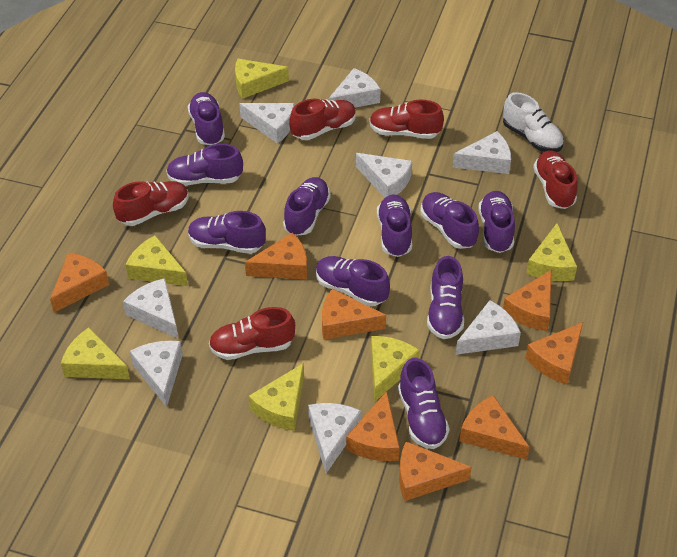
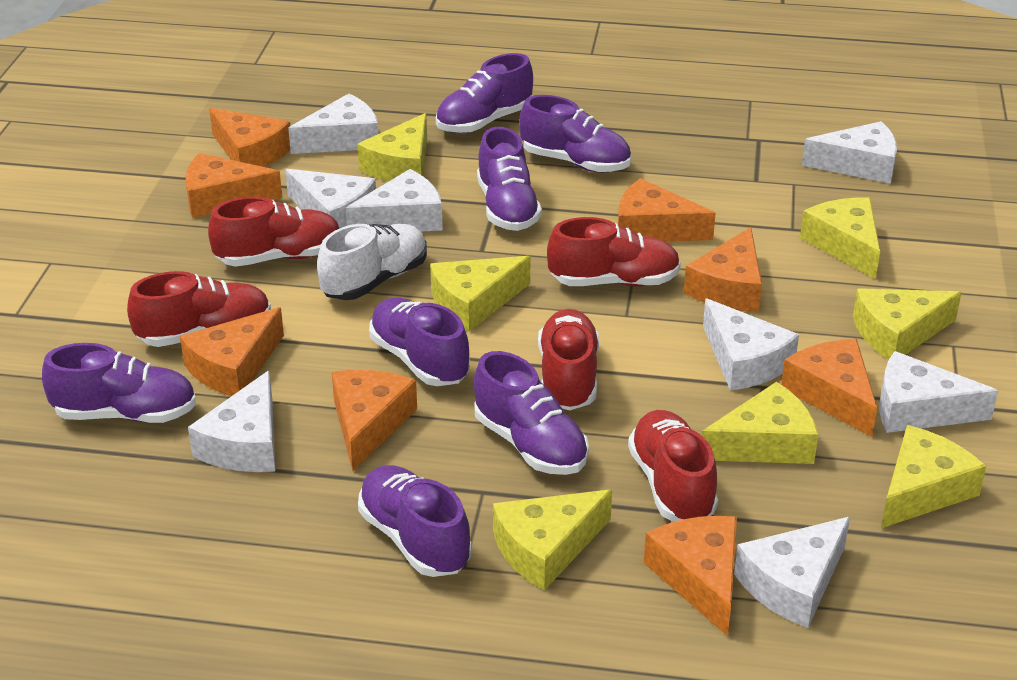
purple shoe: 10 -> 7
yellow cheese: 6 -> 7

